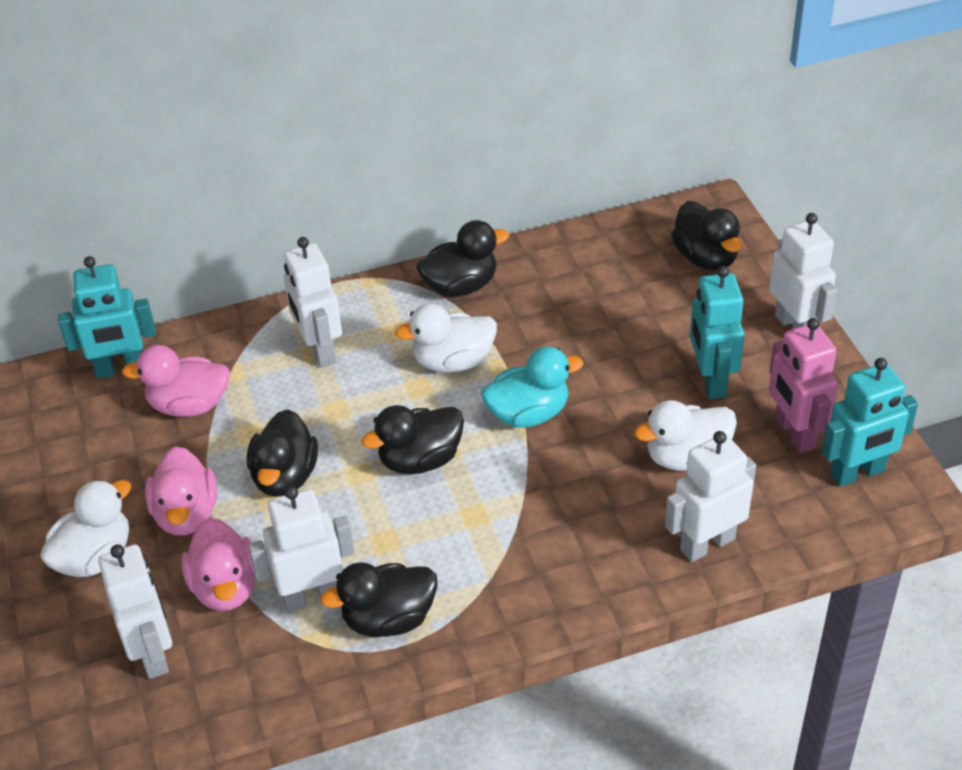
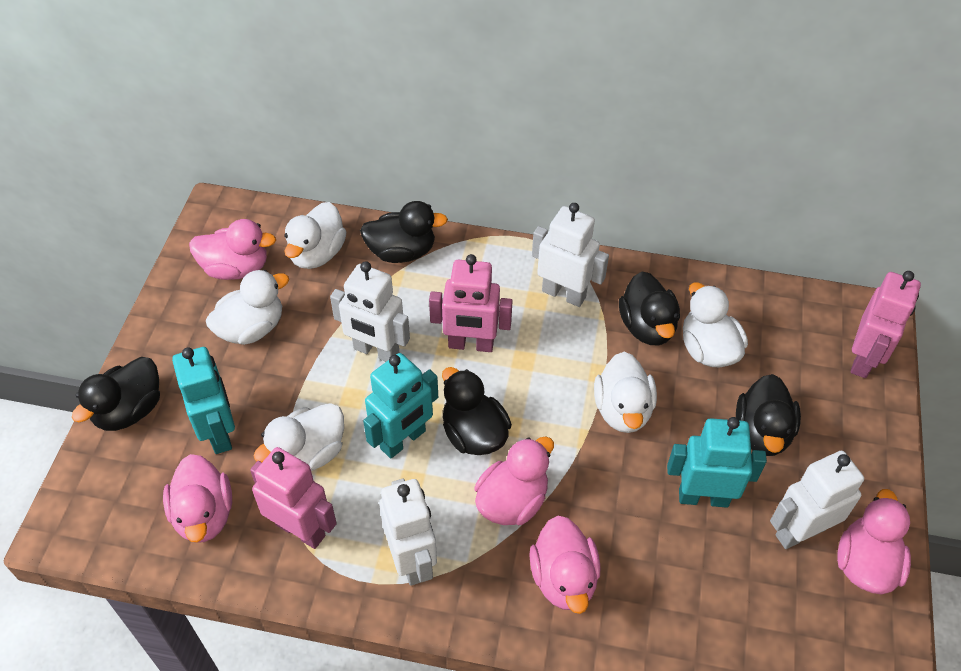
pink duck: 3 -> 5
pink robot: 1 -> 3
turquoise duck: 1 -> 0
white duck: 3 -> 5
white robot: 5 -> 4

